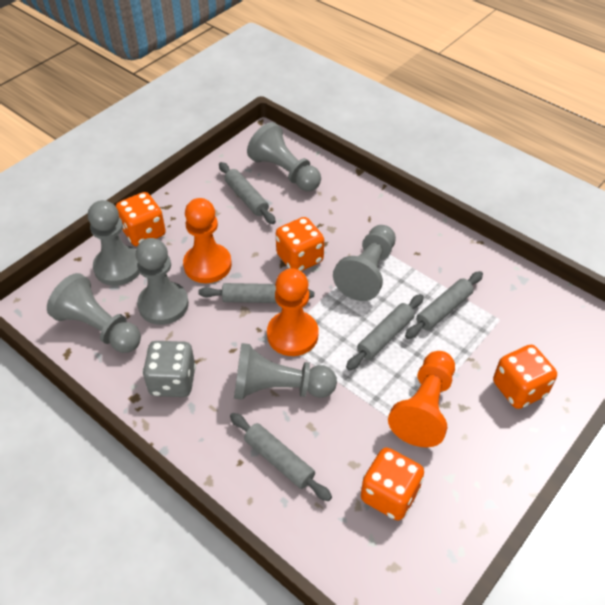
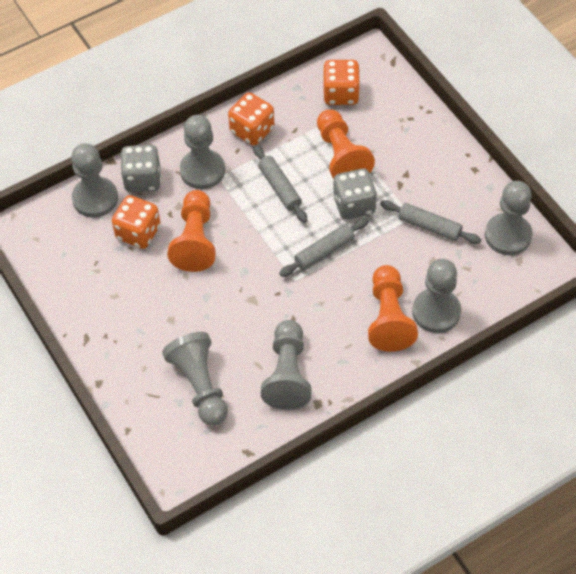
grey dice: 1 -> 2
grey rolling pin: 5 -> 3
orange dice: 4 -> 3

